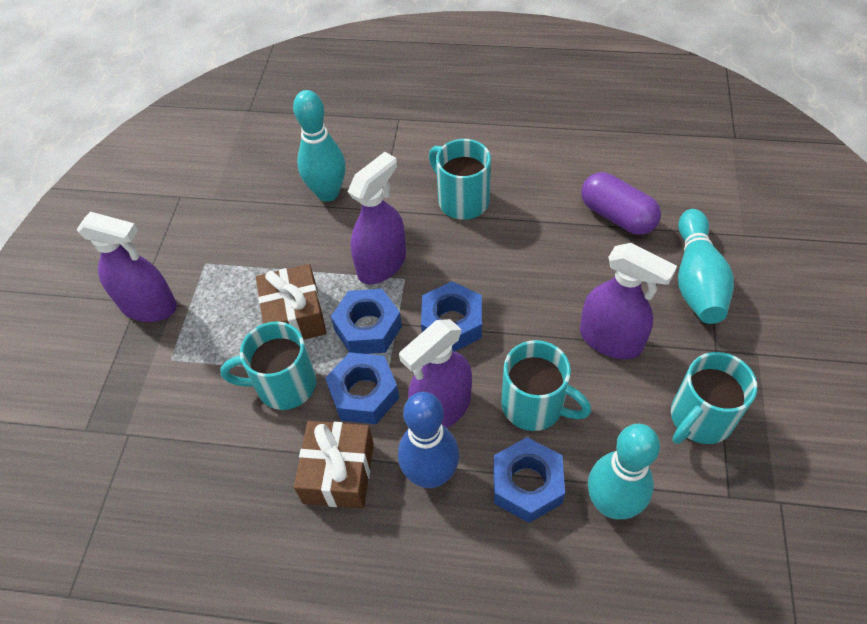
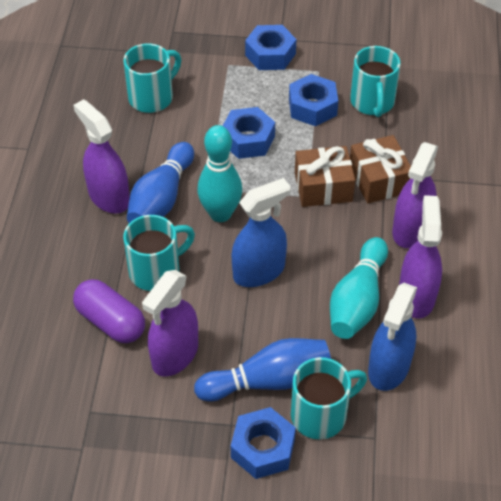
blue bowling pin: 1 -> 2
blue spray bottle: 0 -> 2
turquoise bowling pin: 3 -> 2

